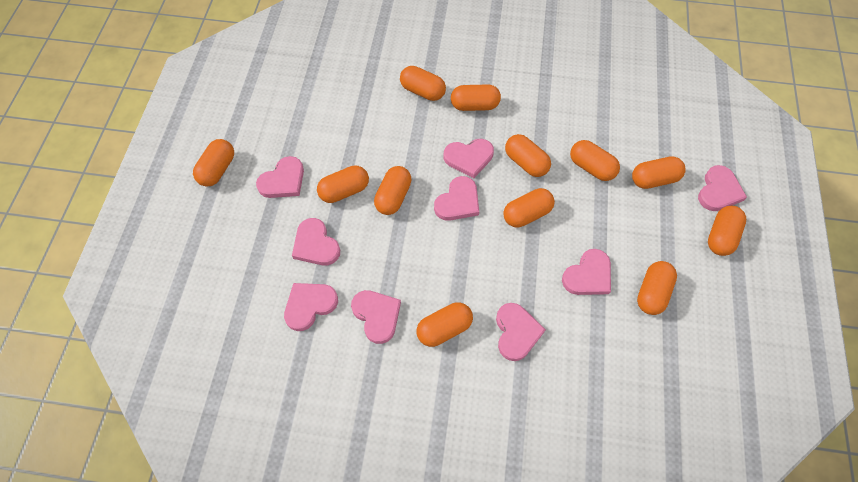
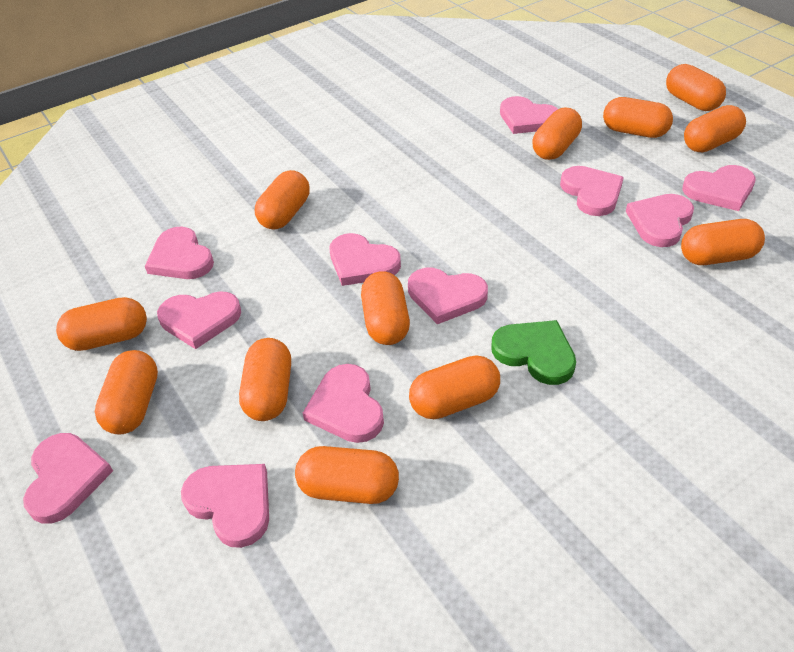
green heart: 0 -> 1
pink heart: 9 -> 11

